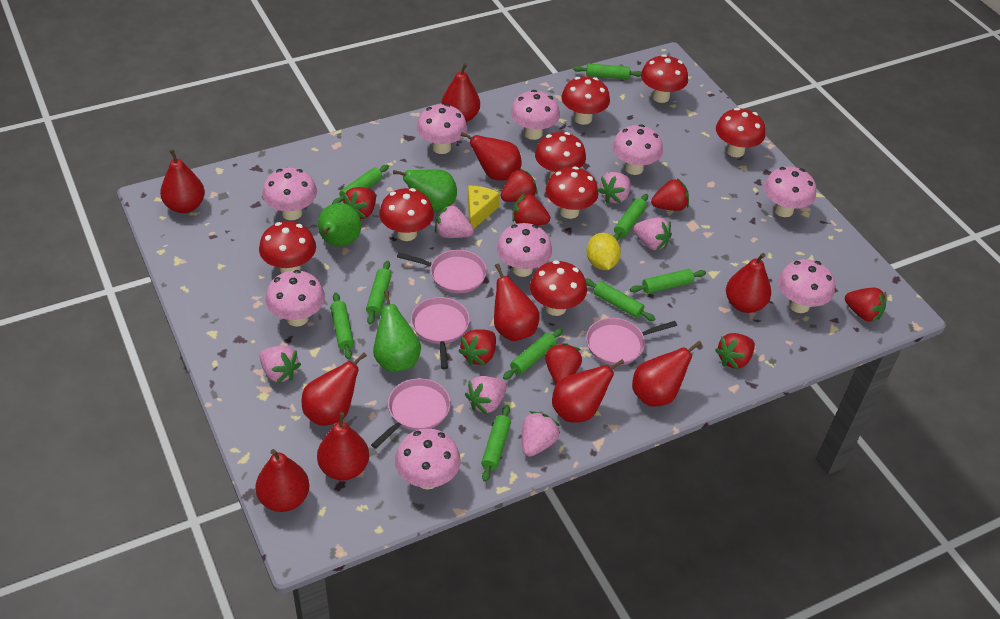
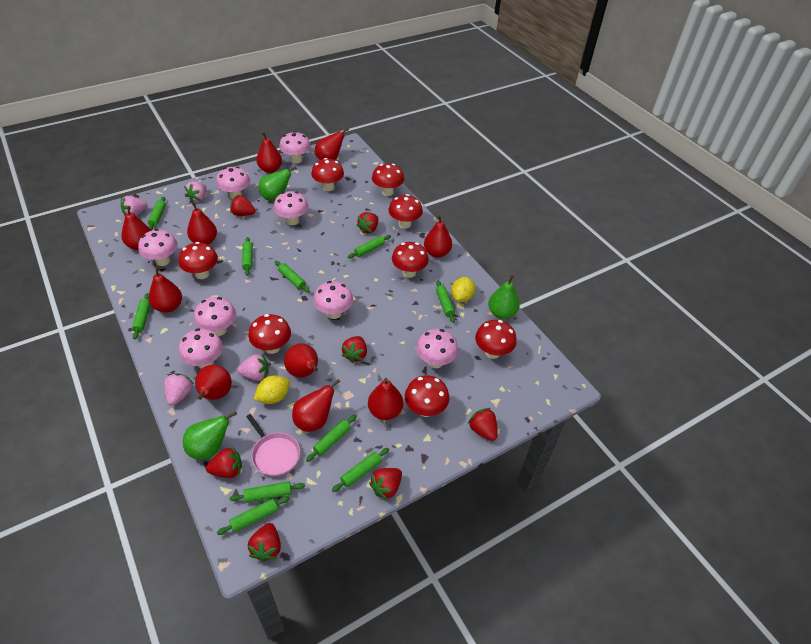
green rolling pin: 9 -> 10
pink mushroom: 9 -> 8
pink pan: 4 -> 1
pink strawberry: 6 -> 4
red strawberry: 8 -> 7
yellow cheese: 1 -> 0
yellow lemon: 1 -> 2

